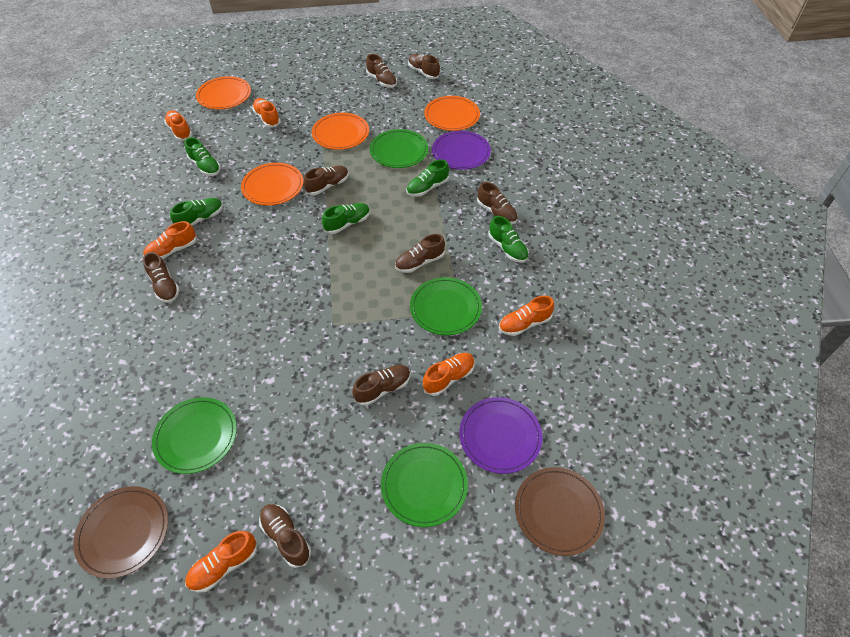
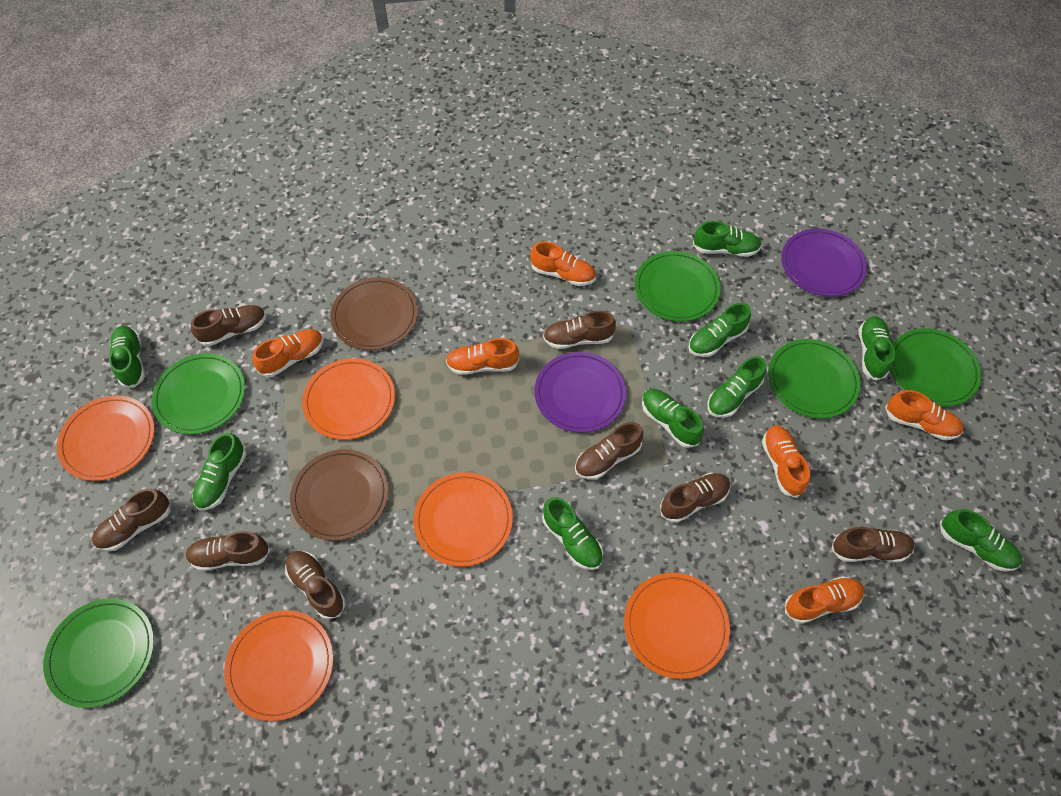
green plate: 4 -> 5
green shoe: 5 -> 9
orange plate: 4 -> 5

